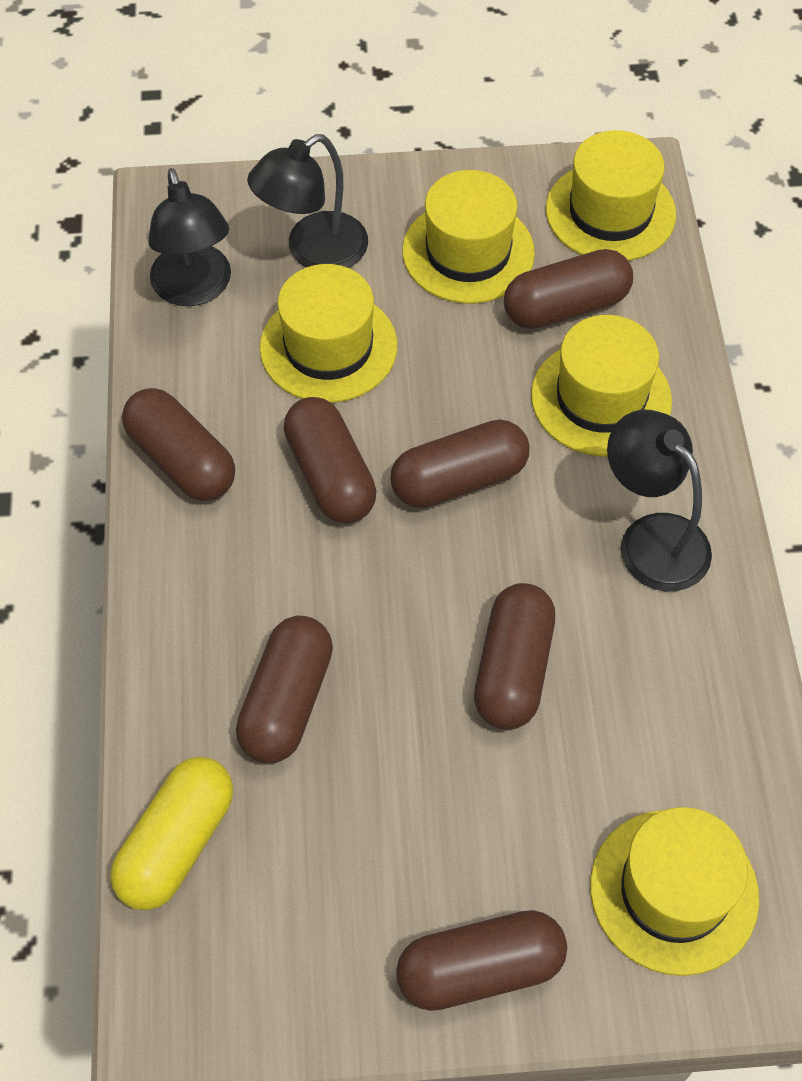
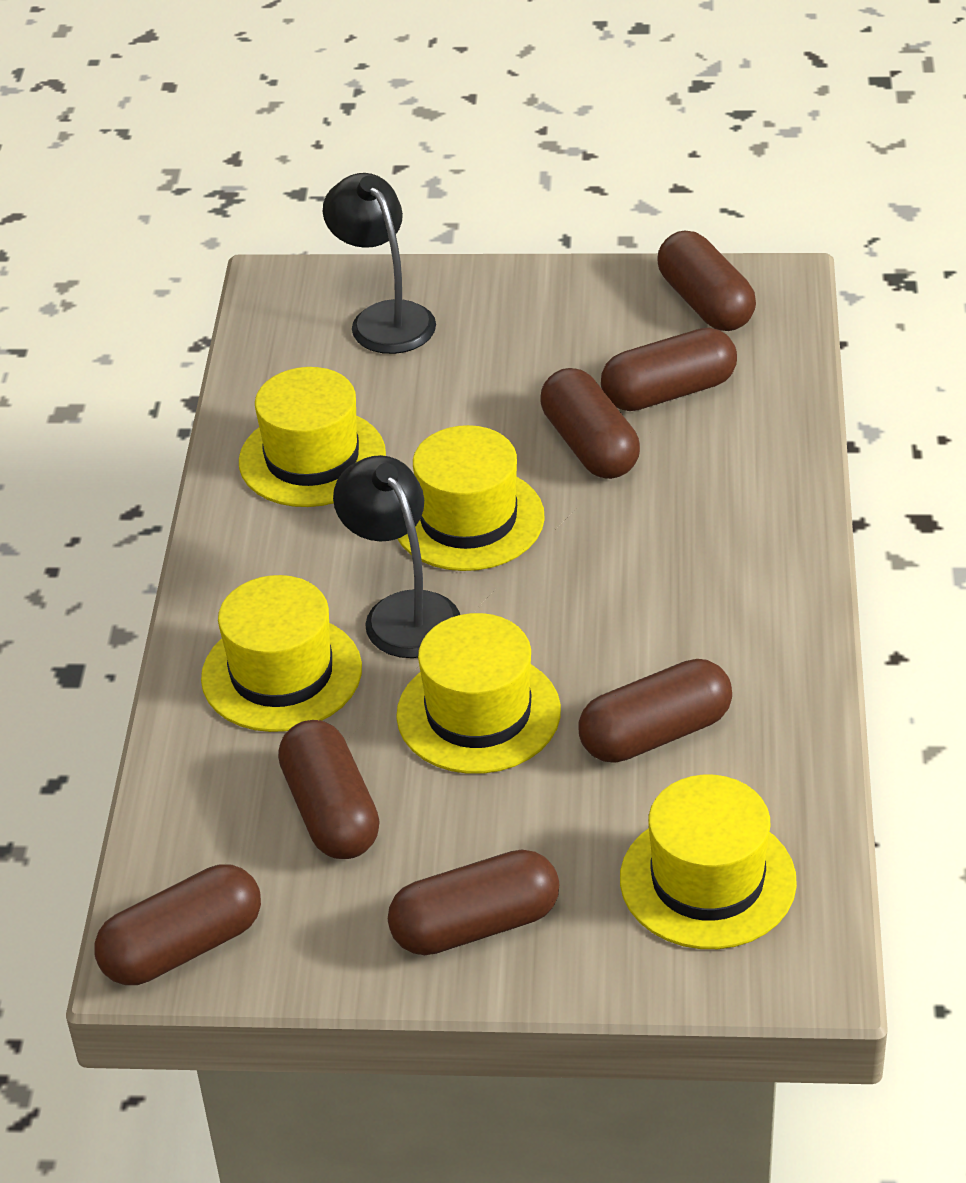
black lamp: 3 -> 2
yellow capsule: 1 -> 0

